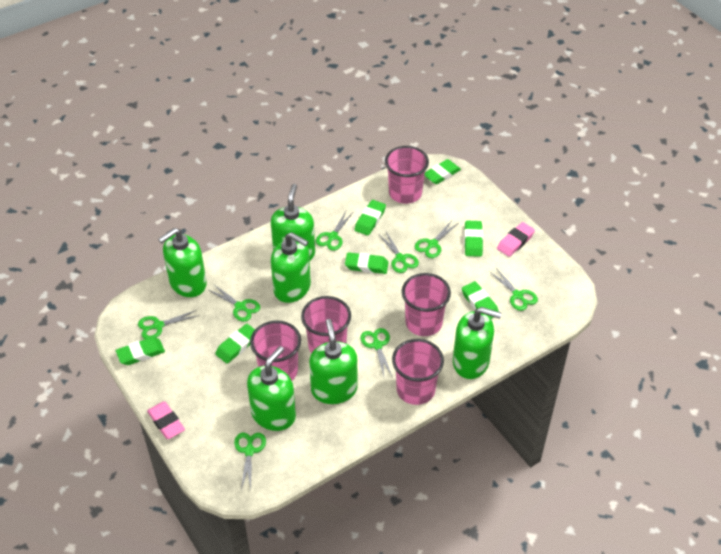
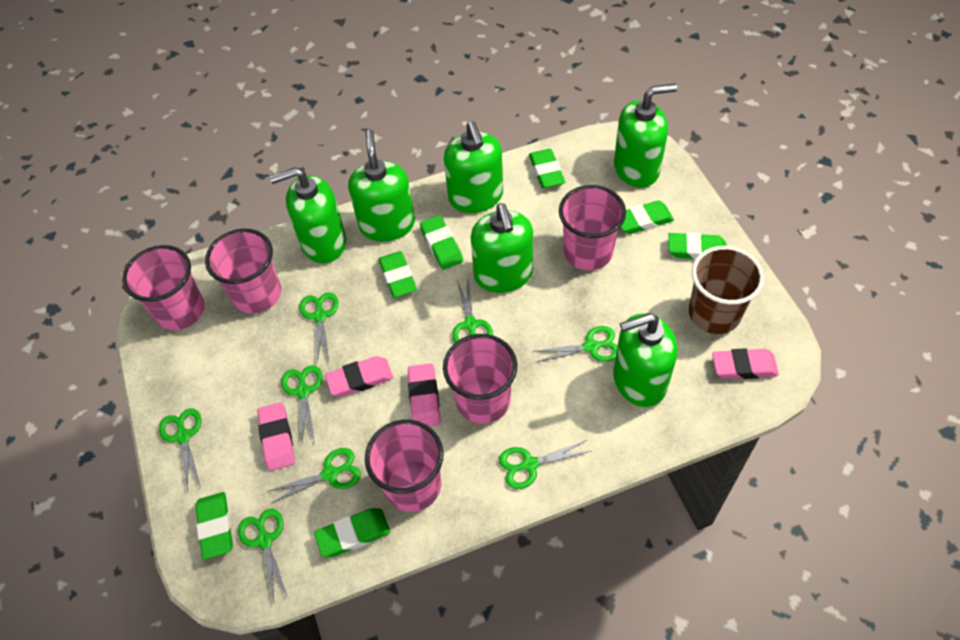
brown cup: 0 -> 1
pink eraser: 2 -> 4

